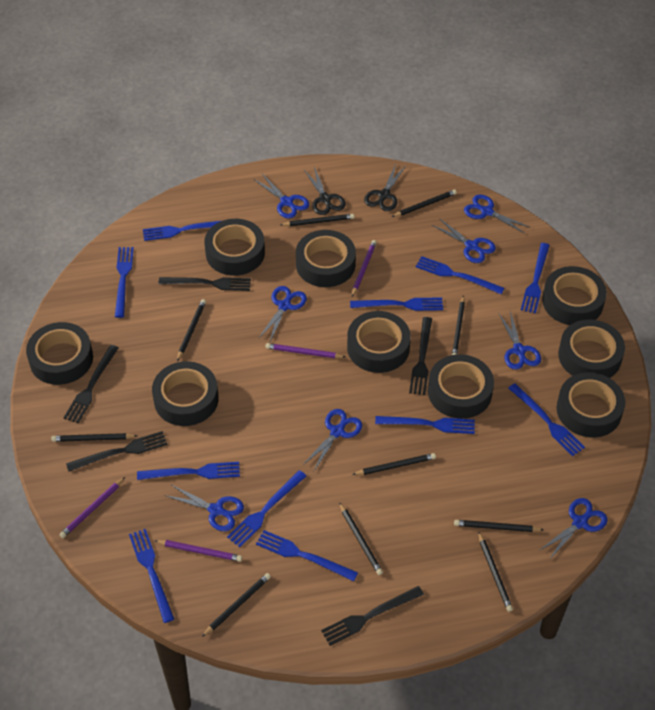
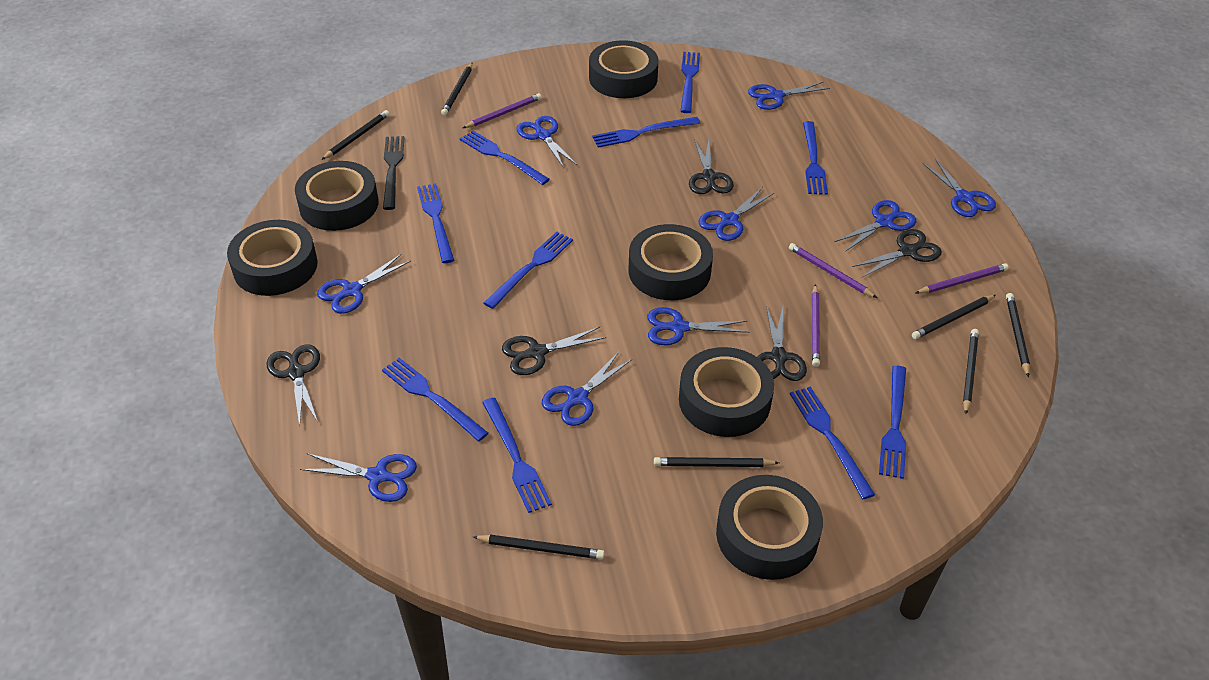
black fork: 5 -> 1
black pencil: 10 -> 7
black scissors: 2 -> 5
black tape: 9 -> 6
blue fork: 11 -> 10
blue scissors: 8 -> 9

